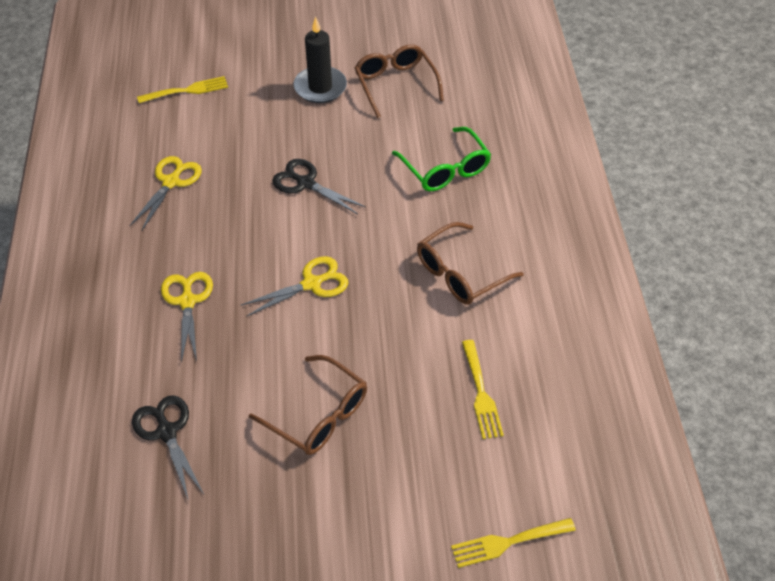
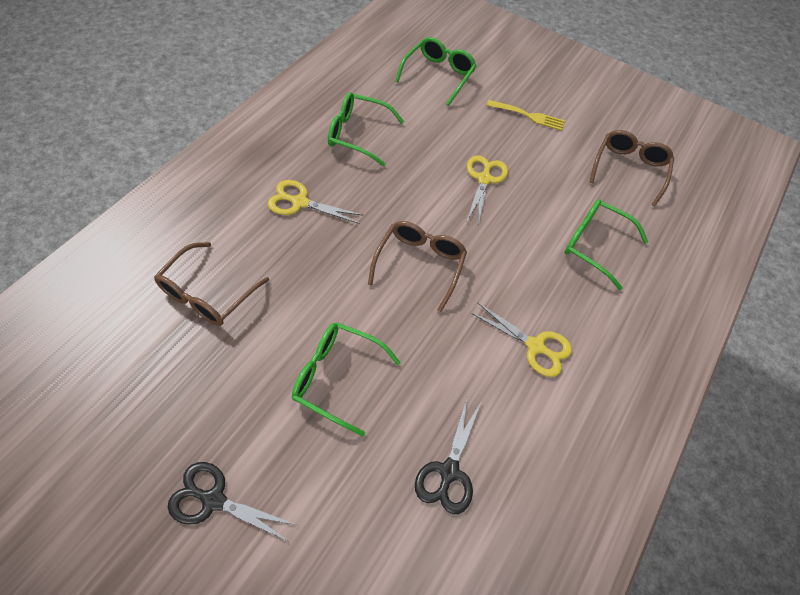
black candle: 1 -> 0
green glasses: 1 -> 4
yellow fork: 3 -> 1

